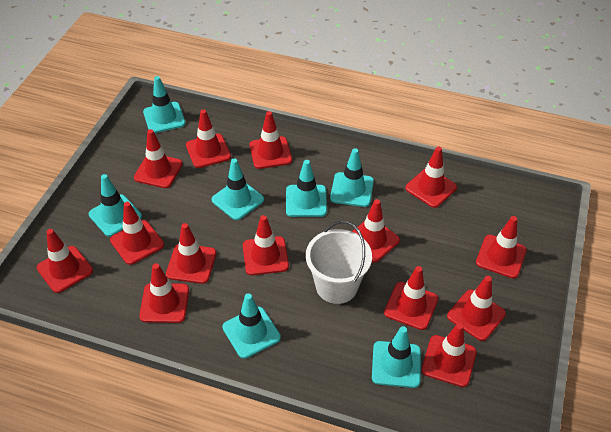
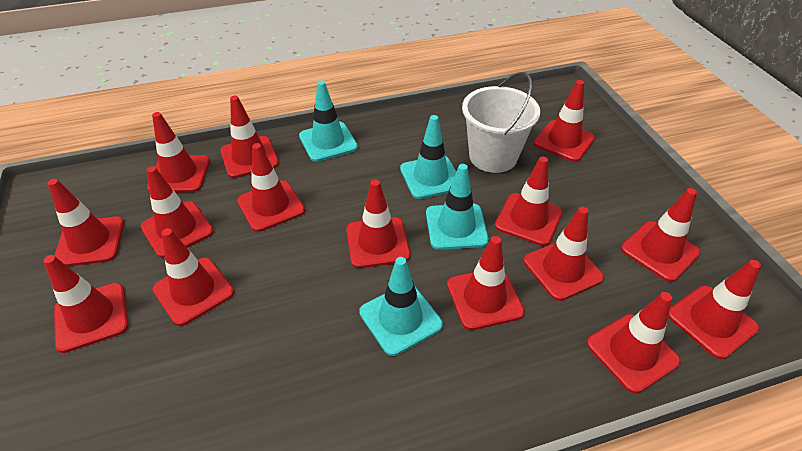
red traffic cone: 14 -> 15
turquoise traffic cone: 7 -> 4

